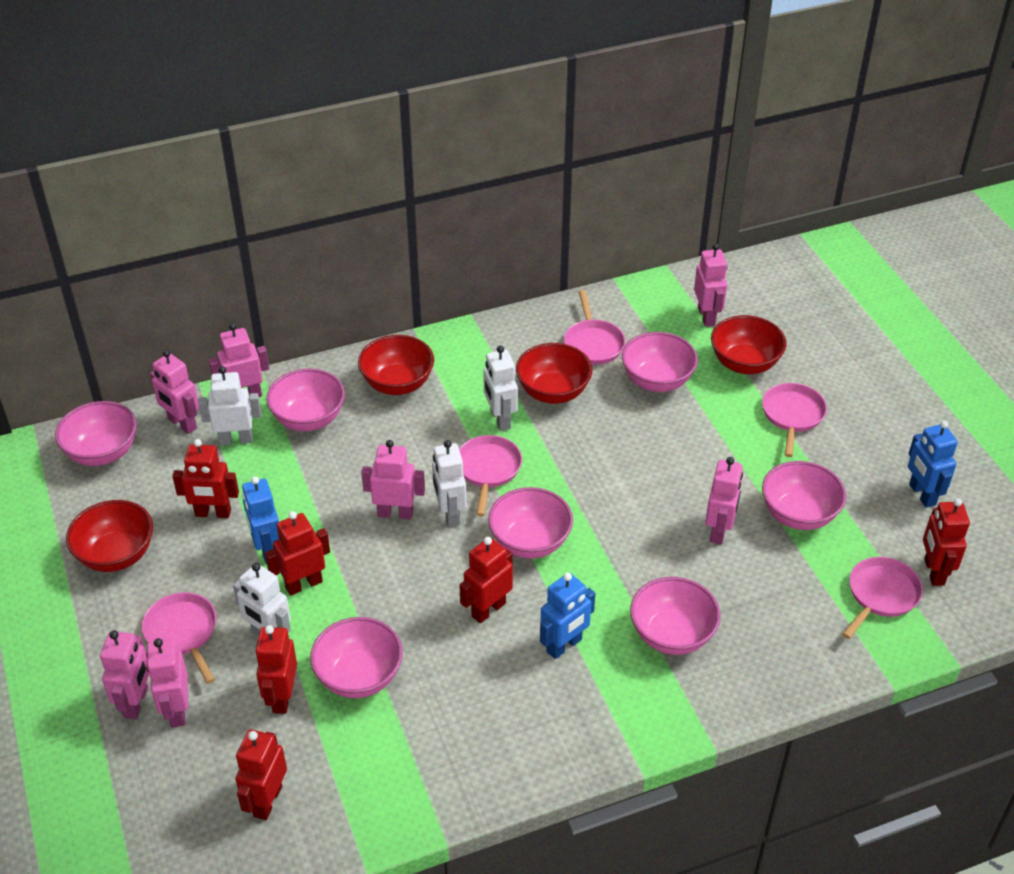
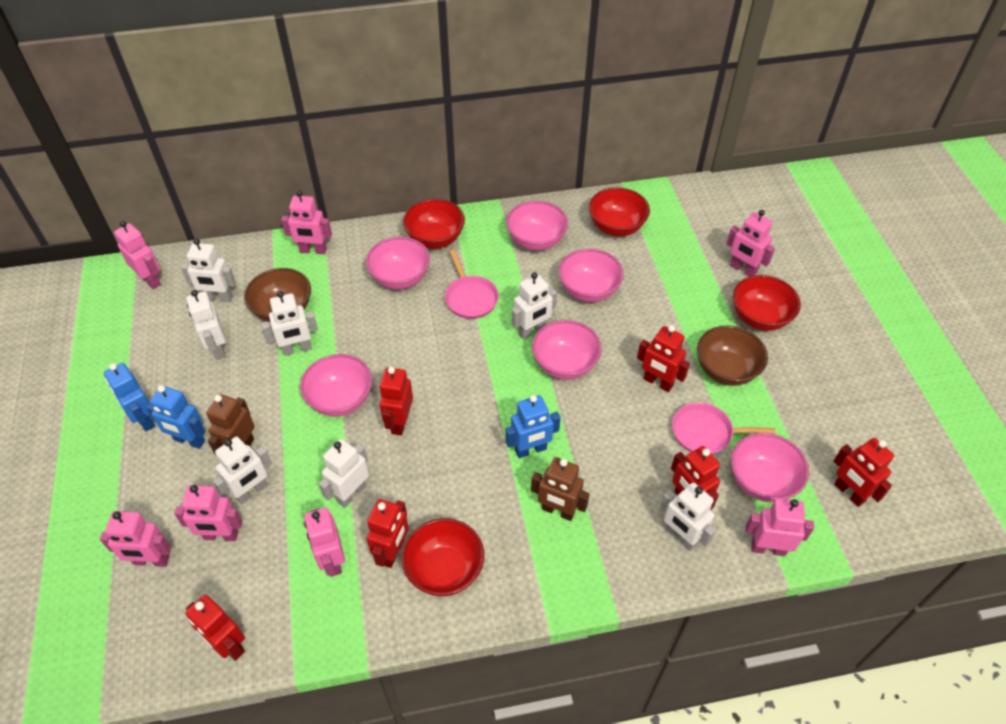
brown bowl: 0 -> 2
brown robot: 0 -> 2
pink bowl: 7 -> 6
pink pan: 5 -> 2
white robot: 4 -> 7

